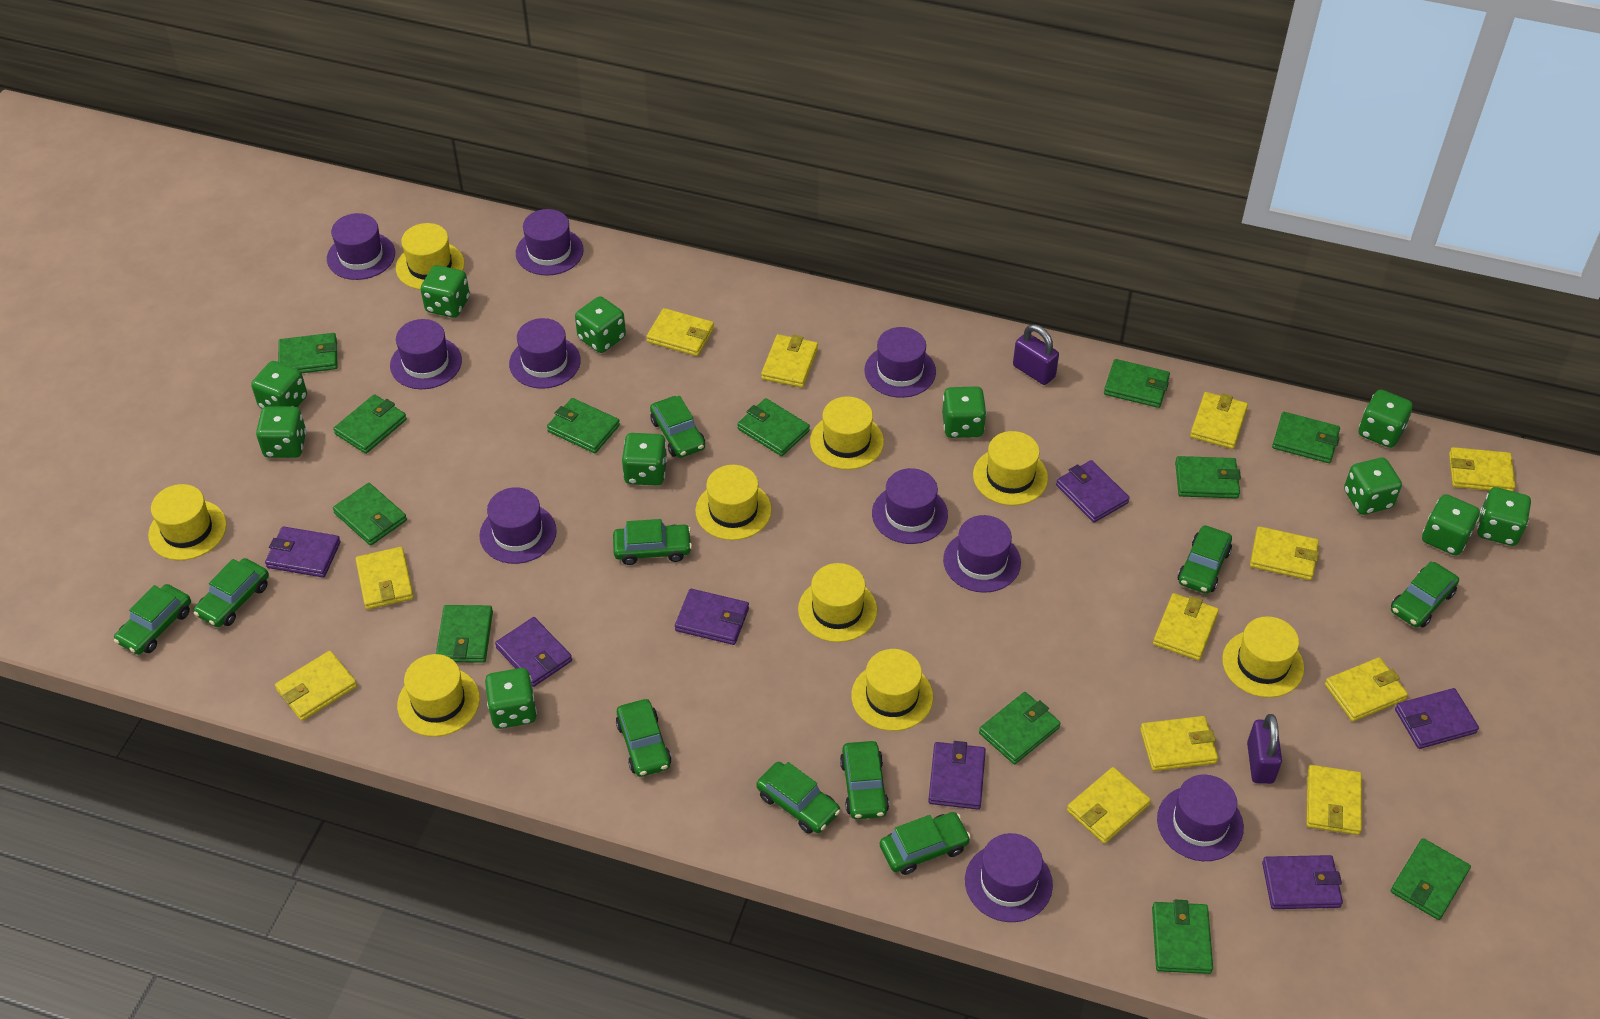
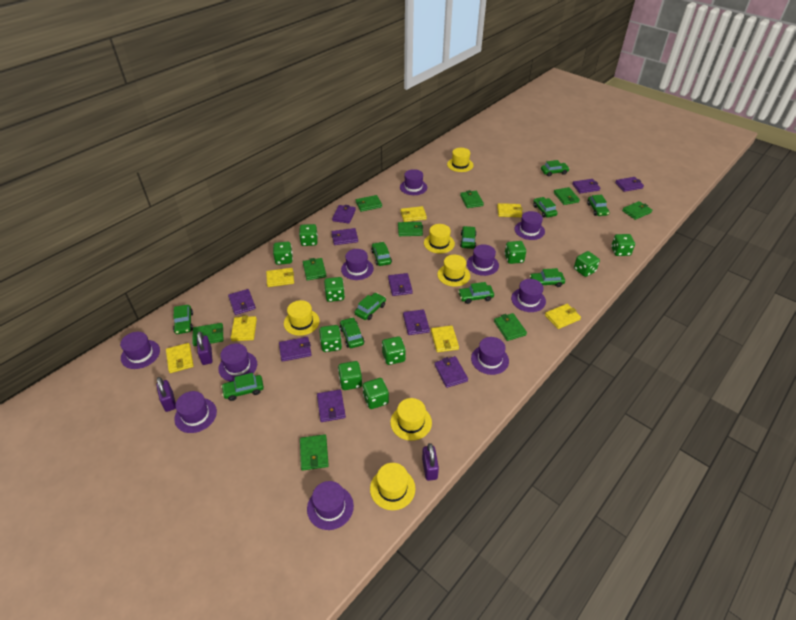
green car: 10 -> 11
green dice: 11 -> 10
green wallet: 12 -> 9
purple padlock: 2 -> 3
purple wallet: 7 -> 10
yellow hat: 9 -> 6
yellow wallet: 12 -> 7

